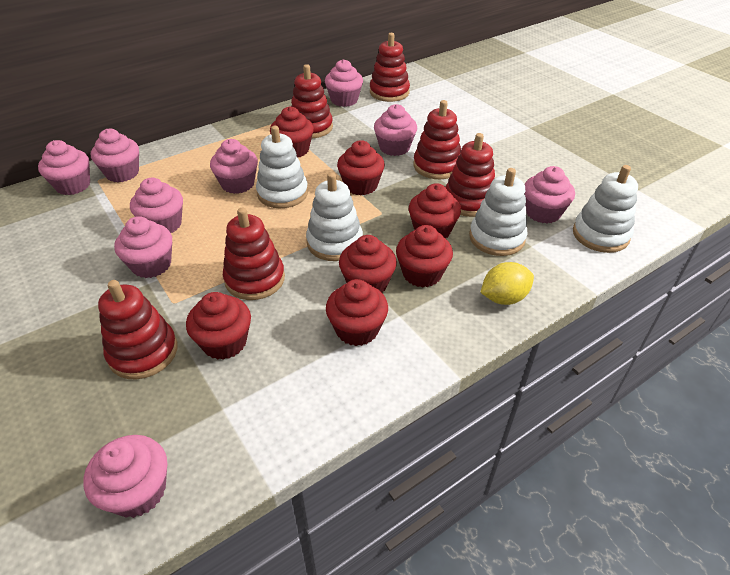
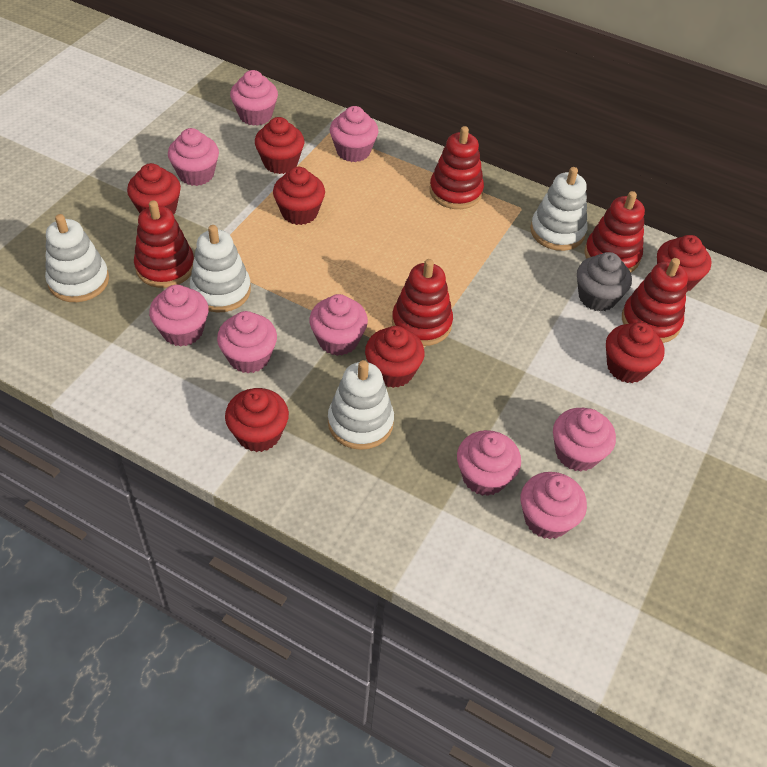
grey cupcake: 0 -> 1
red stacking toy: 6 -> 5
yellow lemon: 1 -> 0

